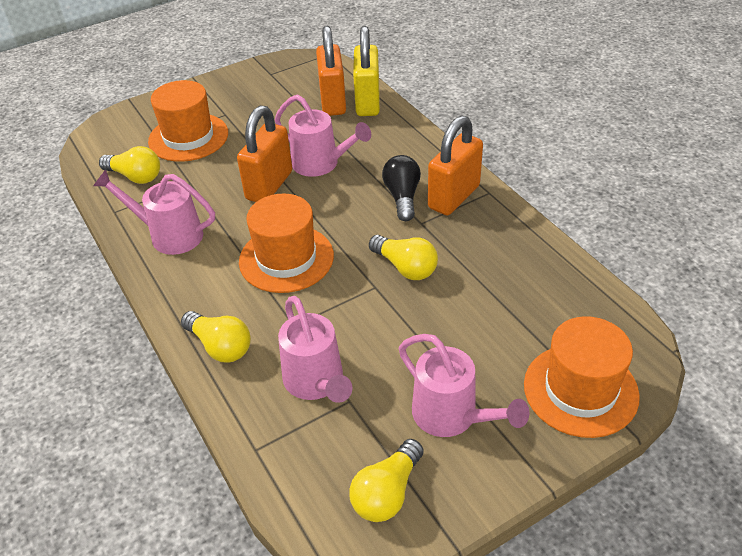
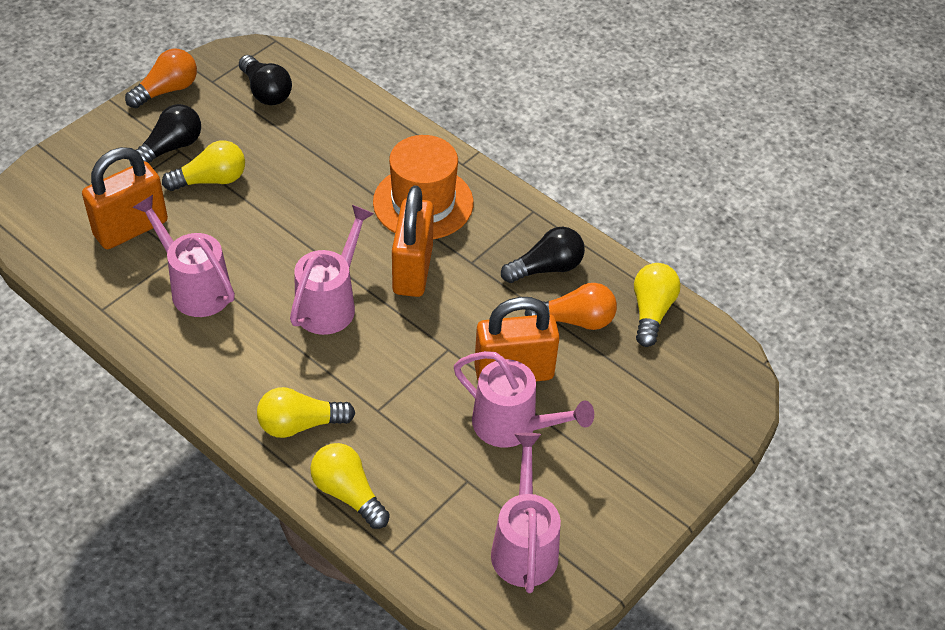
black light bulb: 1 -> 3
orange hat: 3 -> 1
orange light bulb: 0 -> 2
yellow padlock: 1 -> 0

